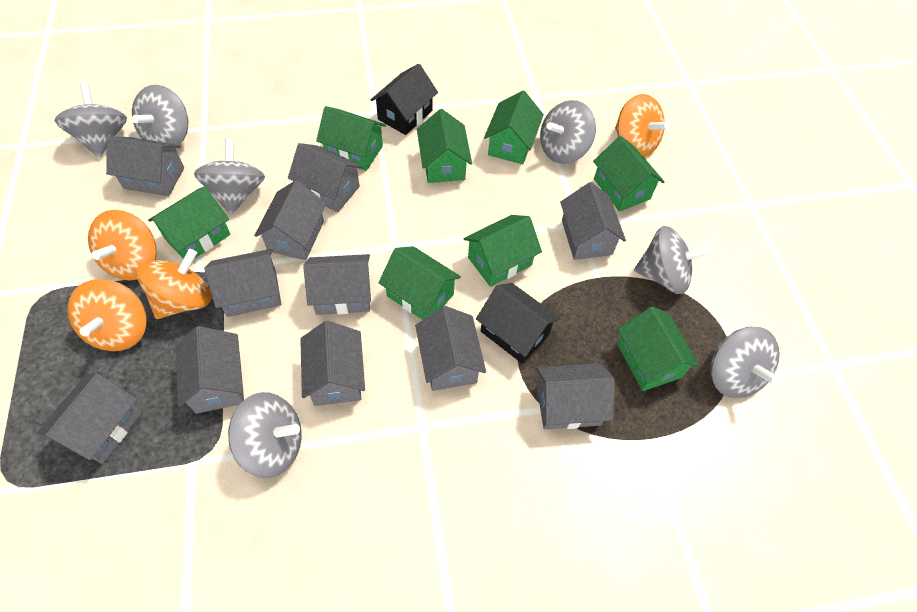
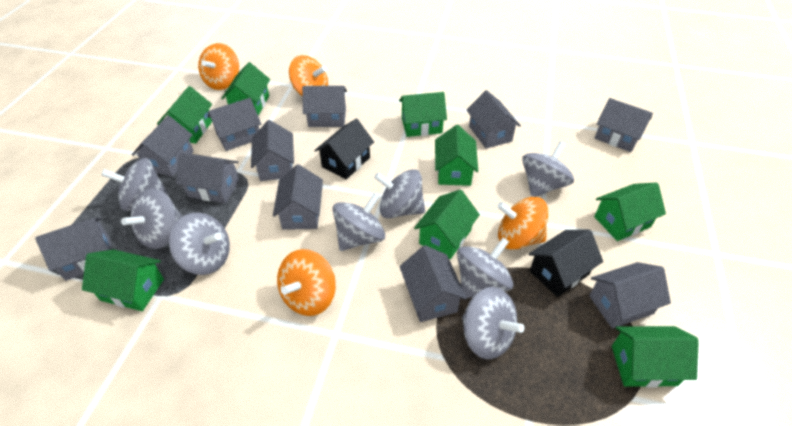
grey spinning top: 7 -> 8

